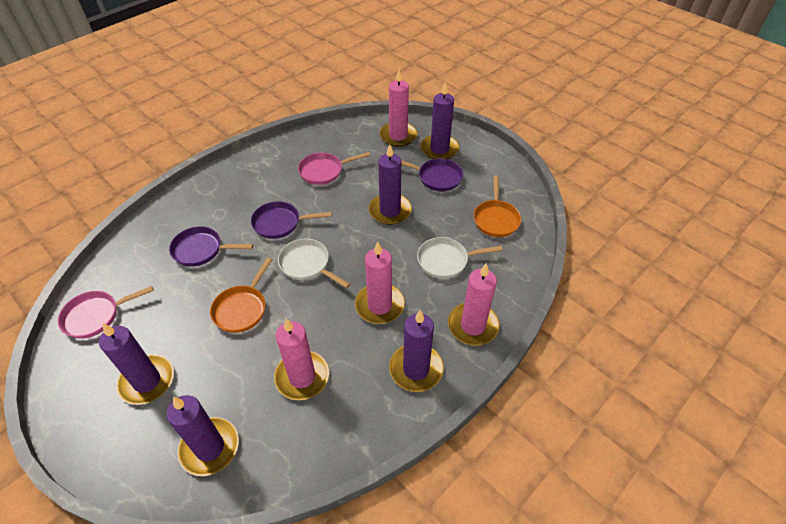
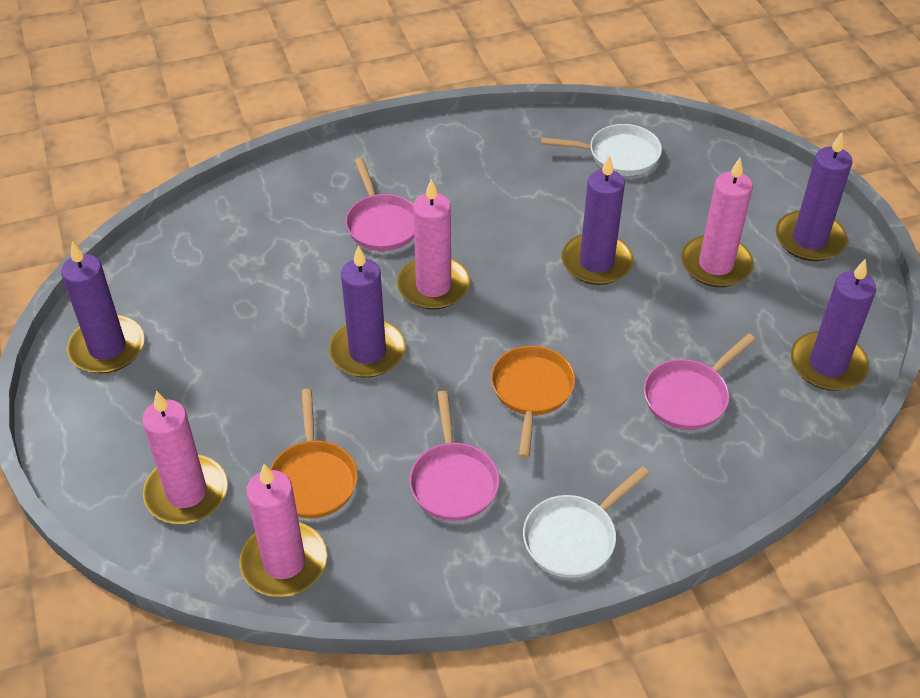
pink pan: 2 -> 3
purple pan: 3 -> 0

